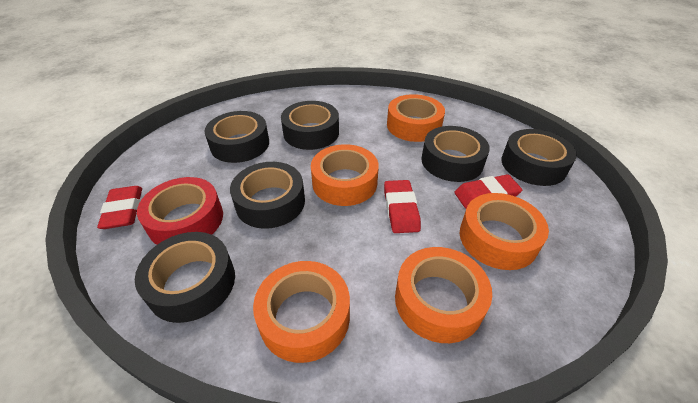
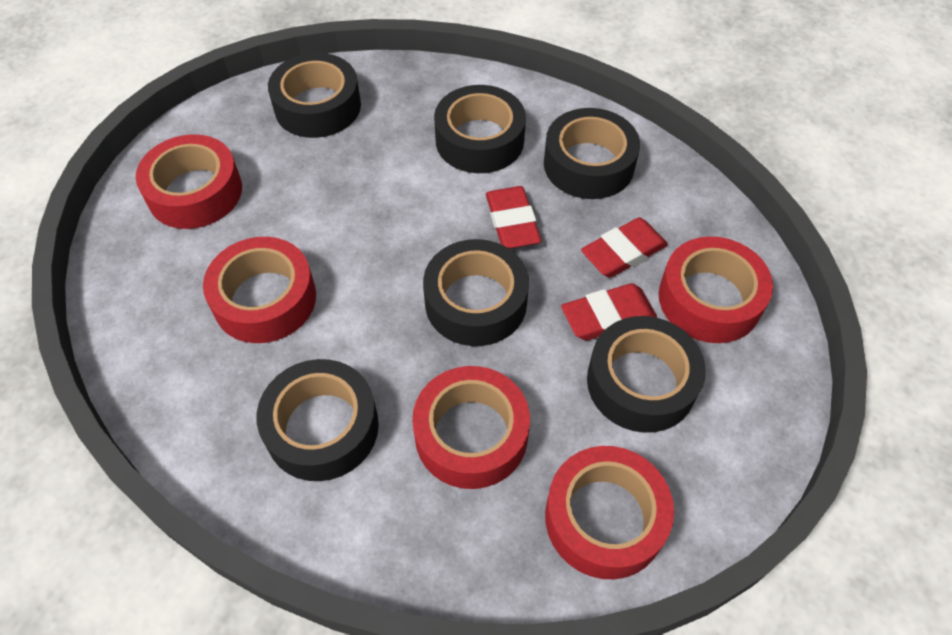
orange tape: 5 -> 0
red tape: 1 -> 5

